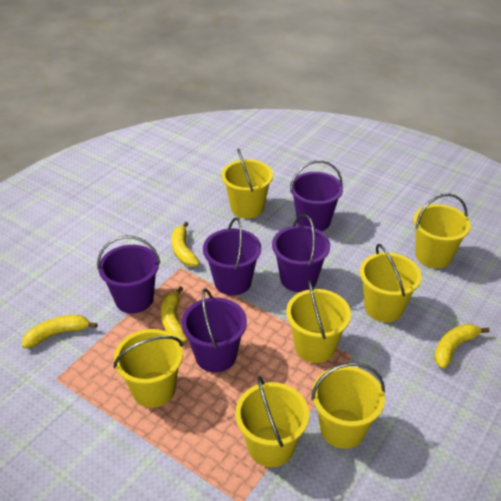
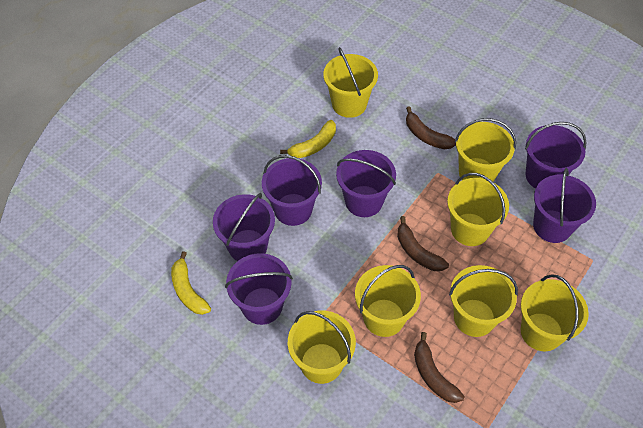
brown banana: 0 -> 3
purple bucket: 5 -> 6
yellow banana: 4 -> 2

